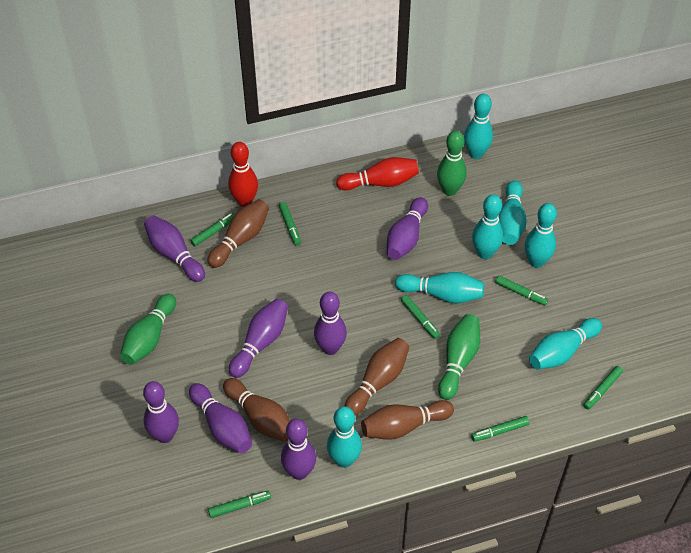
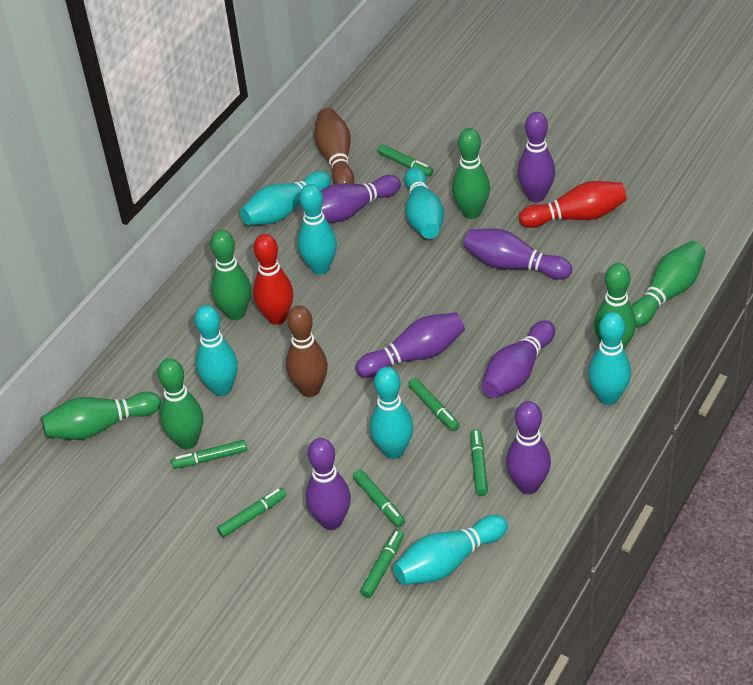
brown bowling pin: 4 -> 2
green bowling pin: 3 -> 6

